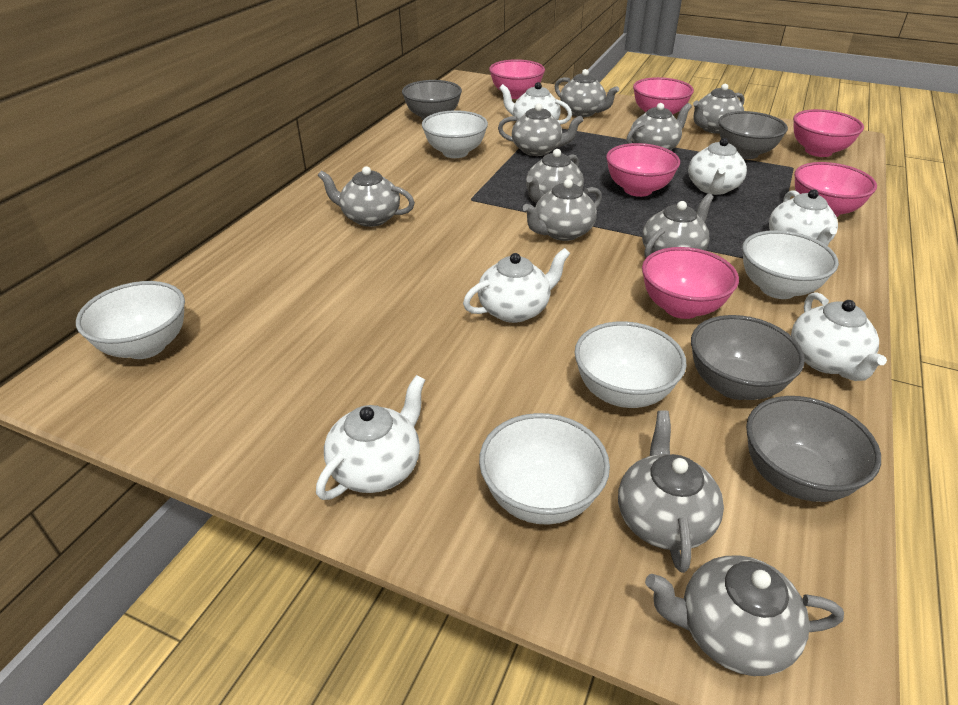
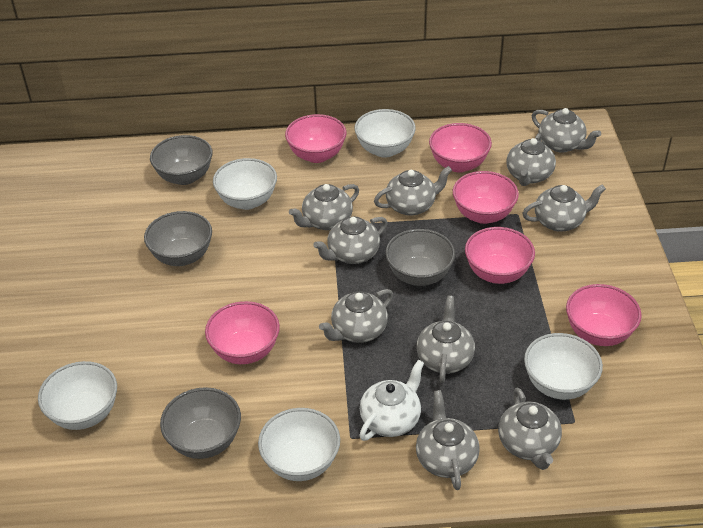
white teapot: 6 -> 1

